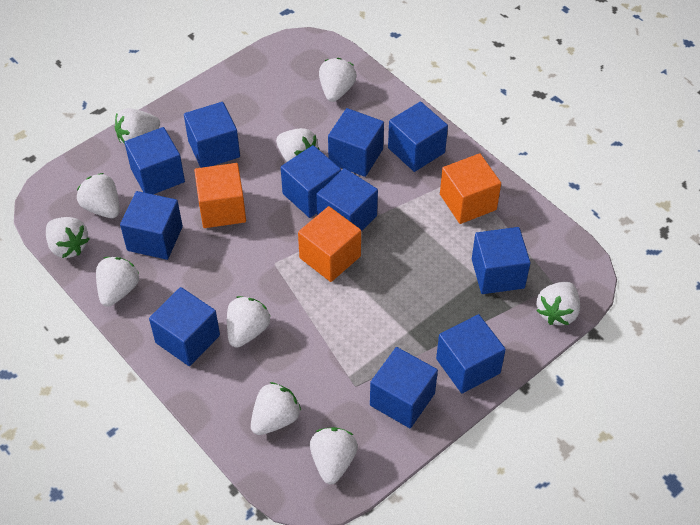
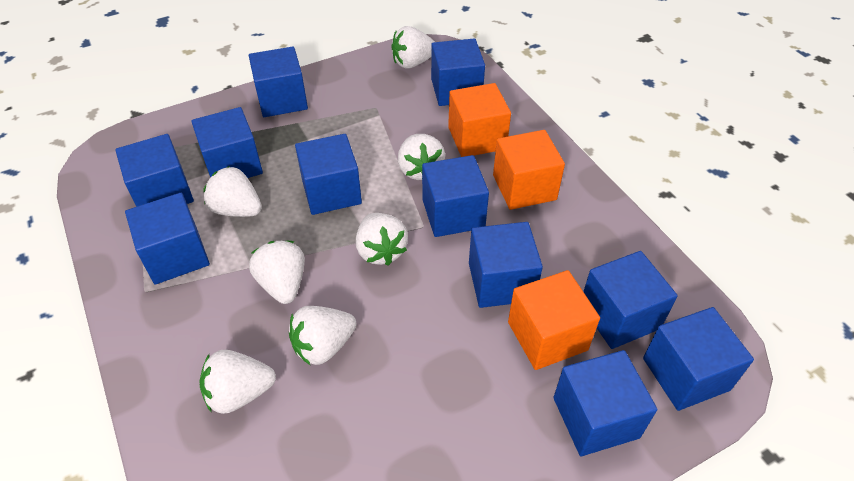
white strawberry: 10 -> 7

